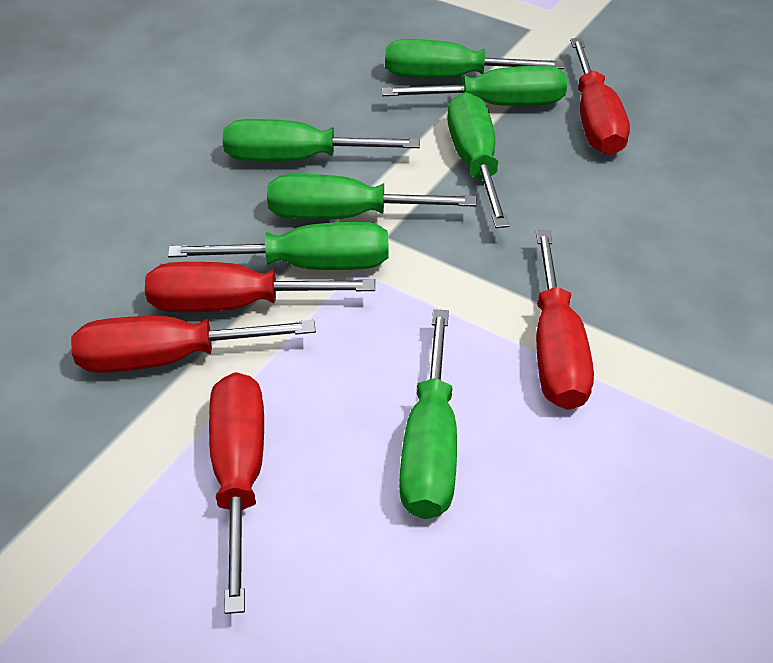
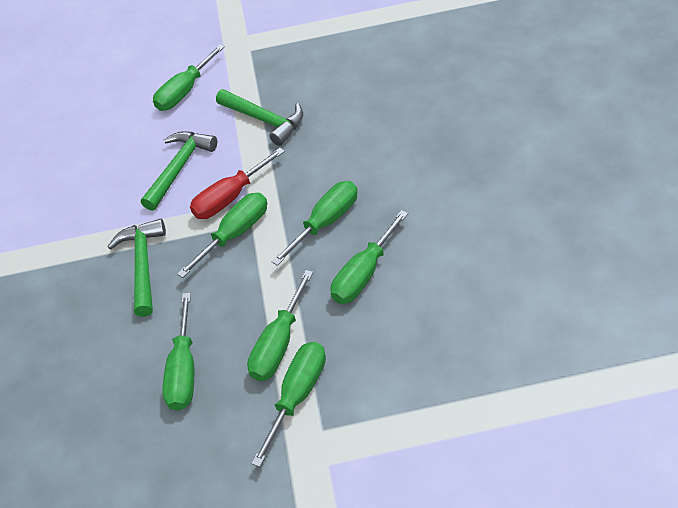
green hammer: 0 -> 3
red screwdriver: 5 -> 1

